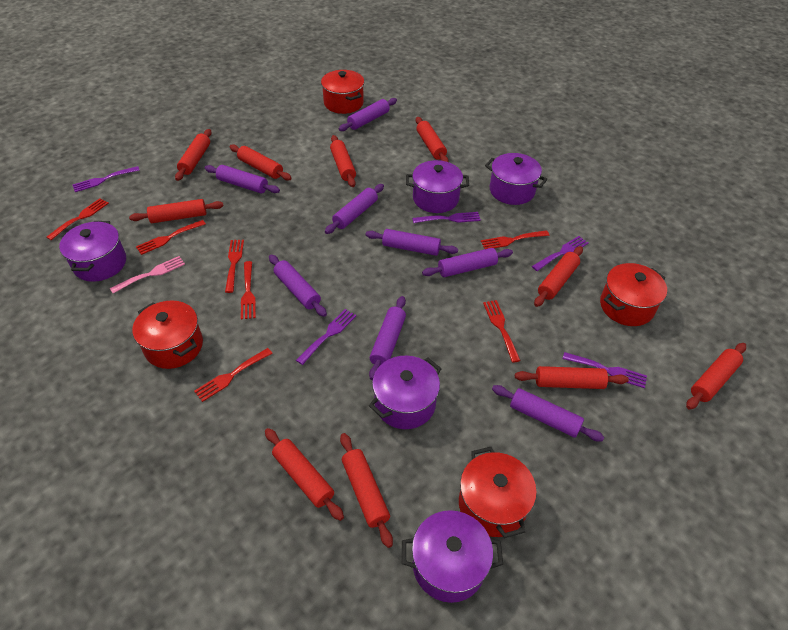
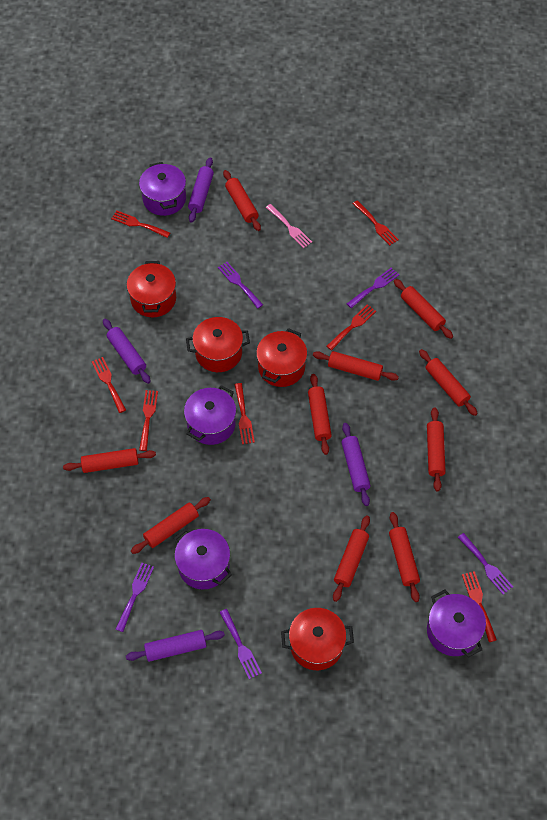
purple pot: 5 -> 4
purple rolling pin: 8 -> 4

